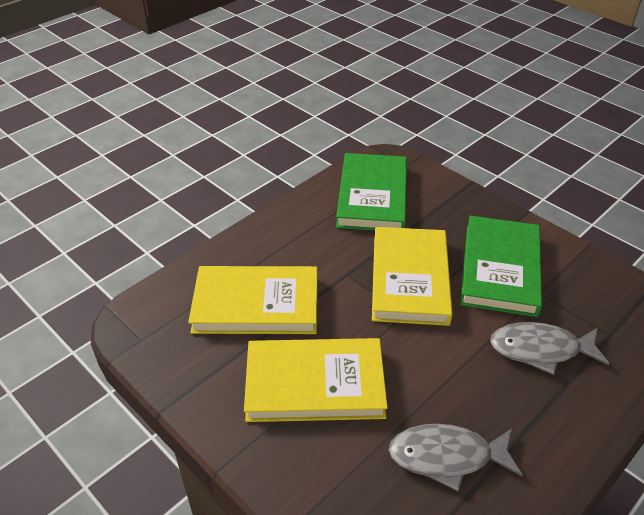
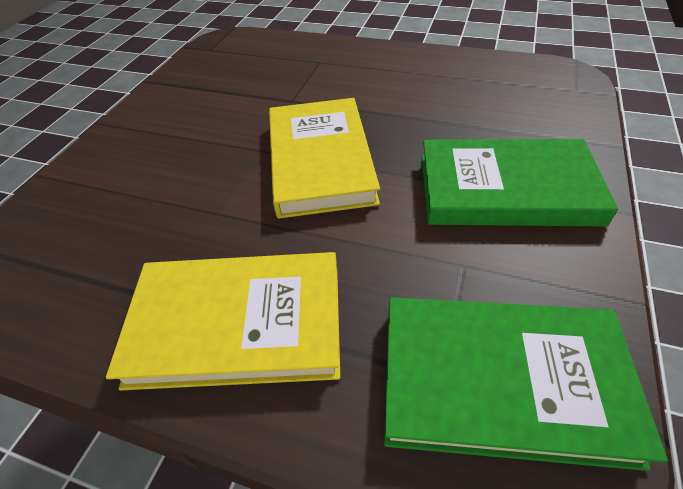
grey fish: 2 -> 0
yellow book: 3 -> 2

